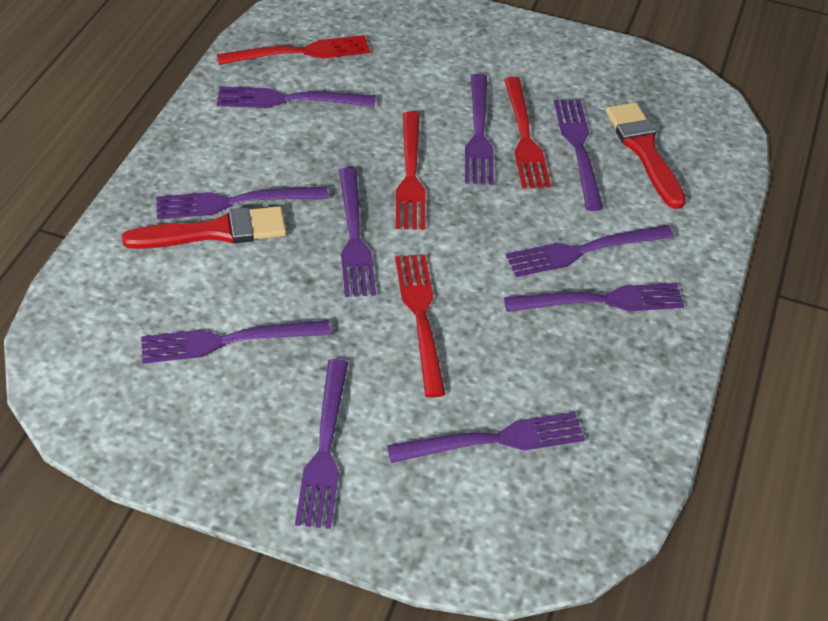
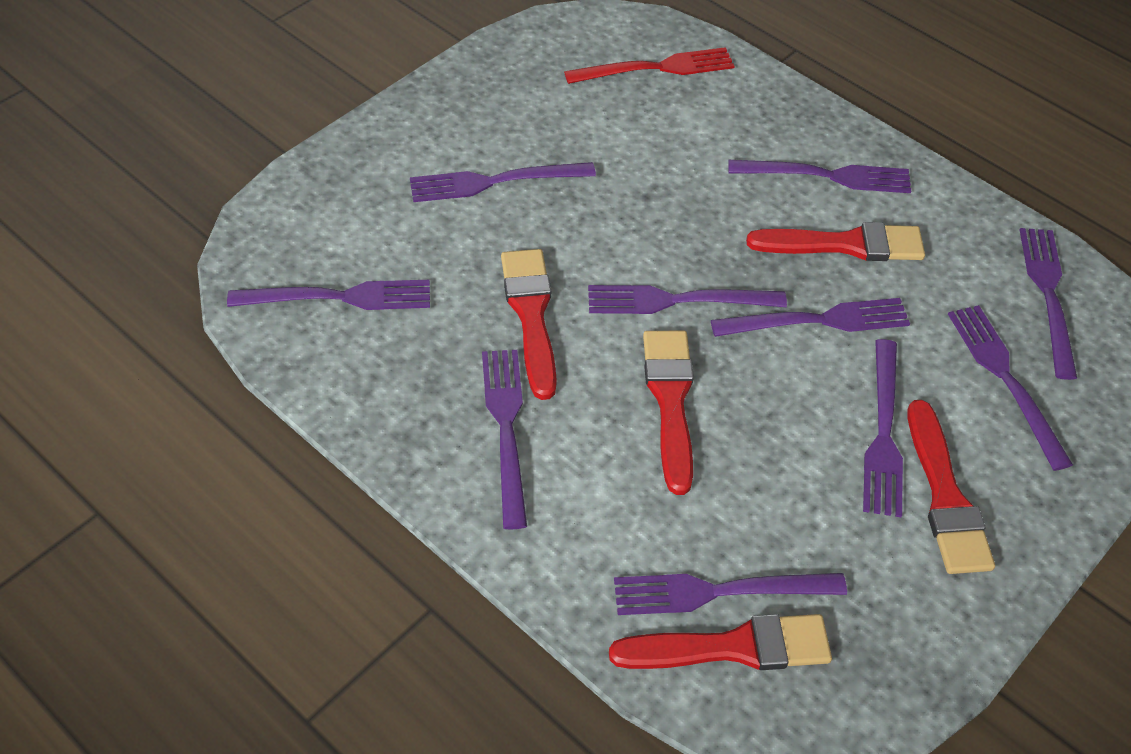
red brush: 2 -> 5
red fork: 4 -> 1

